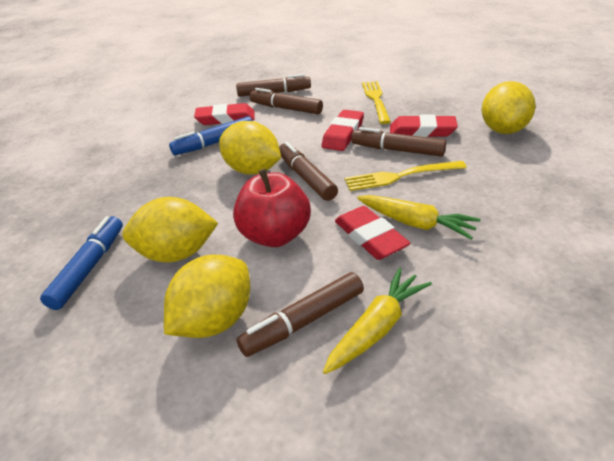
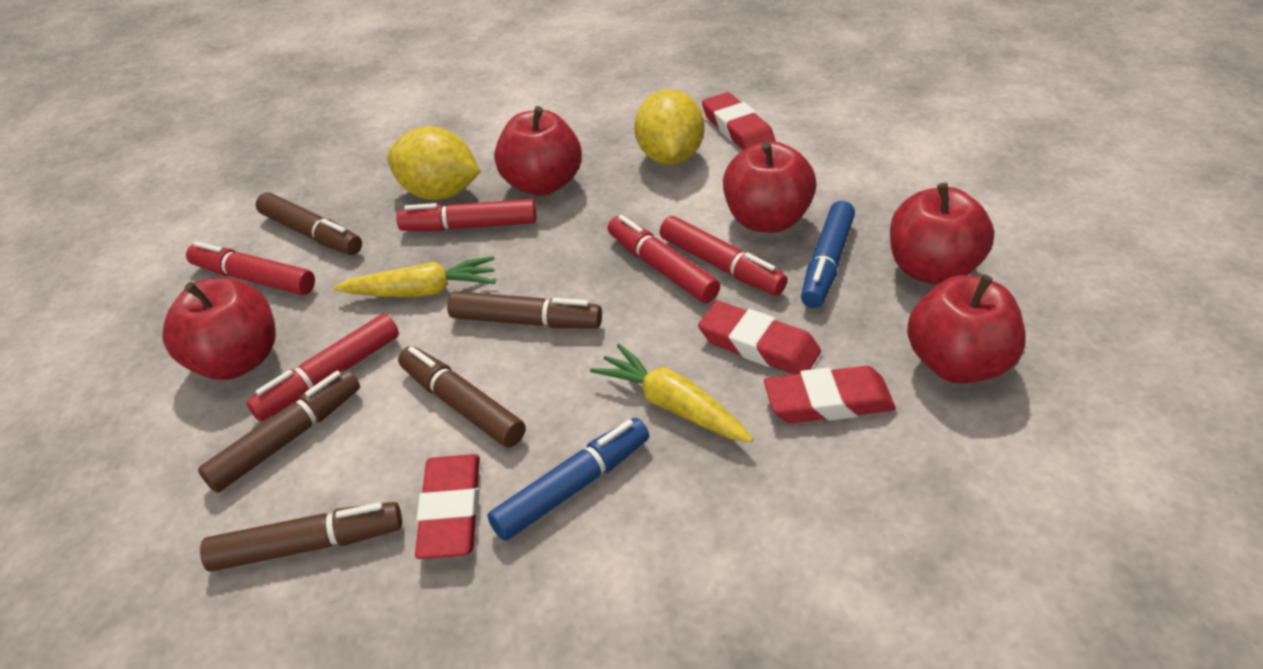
red apple: 1 -> 5
red marker: 0 -> 5
yellow fork: 2 -> 0
yellow lemon: 4 -> 2

